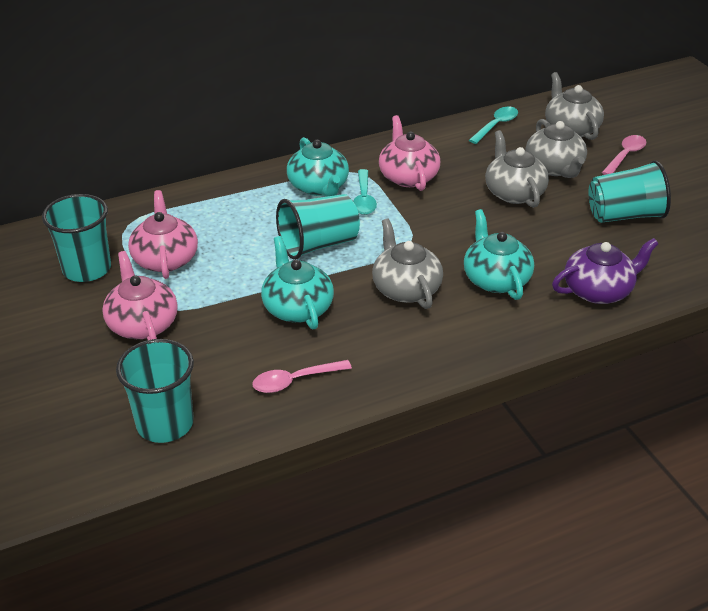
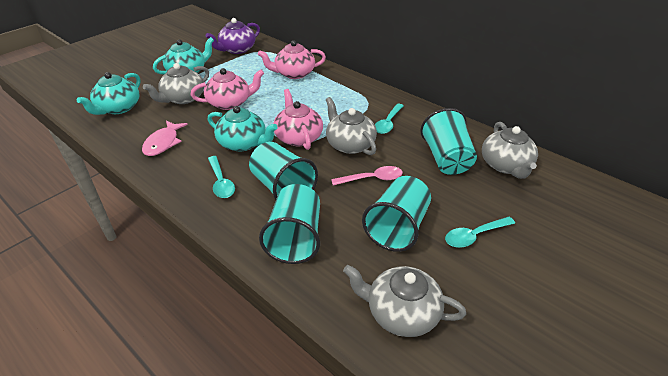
pink fish: 0 -> 1
pink spoon: 2 -> 1
turquoise spoon: 2 -> 3

